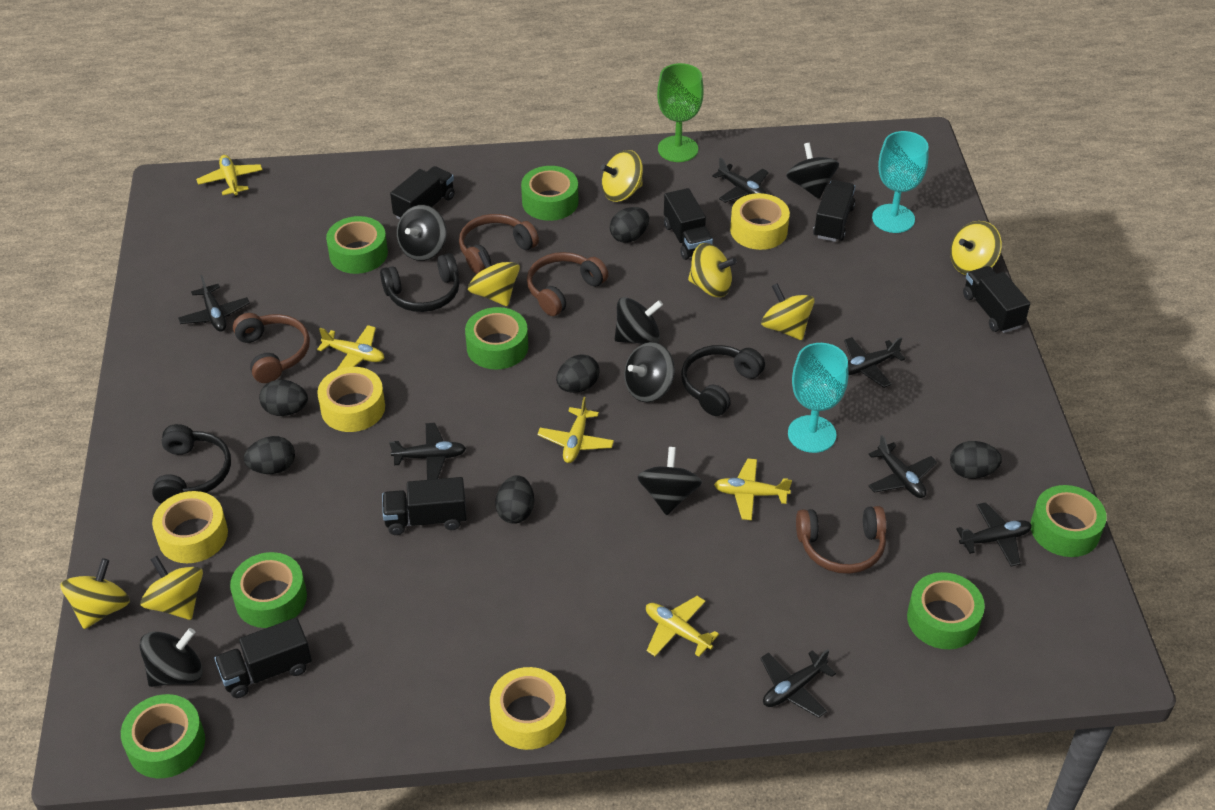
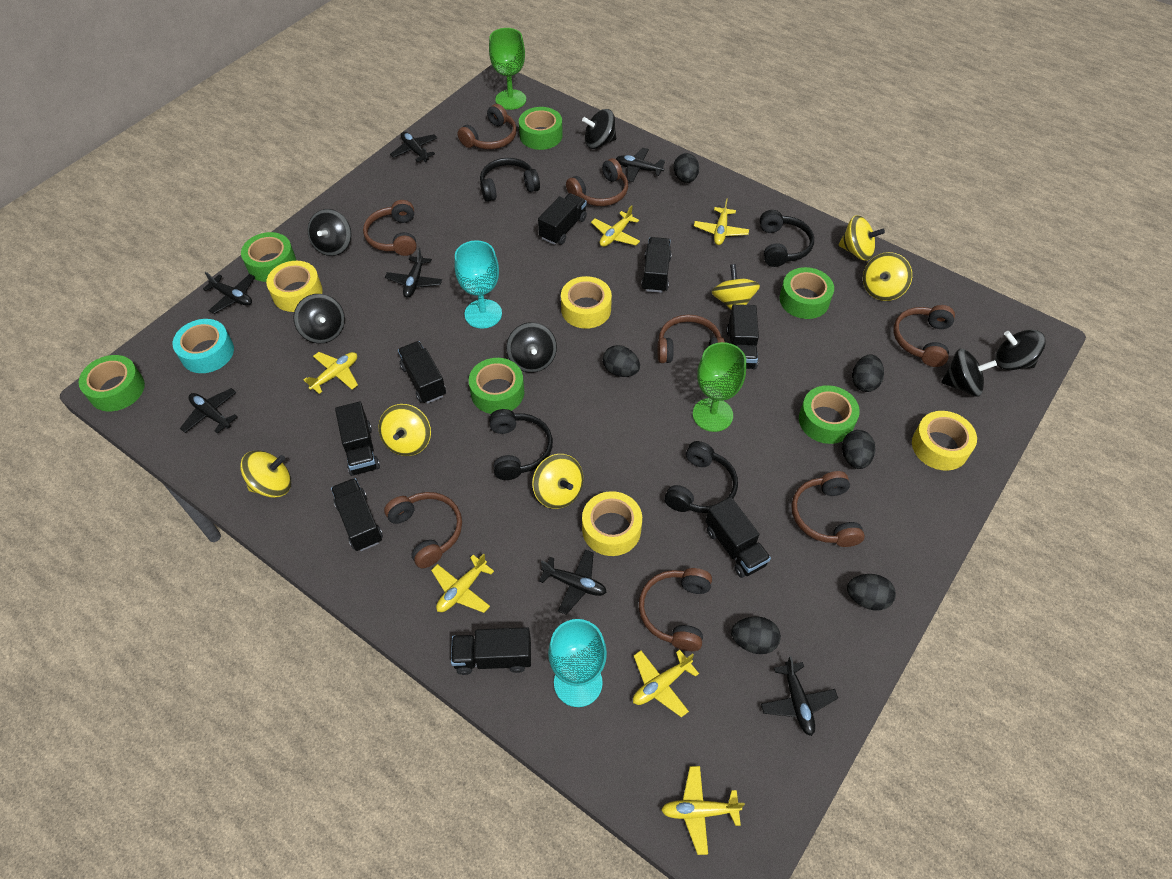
black headphones: 3 -> 4
black truck: 6 -> 8
brown headphones: 4 -> 8
green goblet: 1 -> 2
green tape: 7 -> 6
turquoise tape: 0 -> 1
yellow plane: 5 -> 6
yellow spinning top: 7 -> 6

